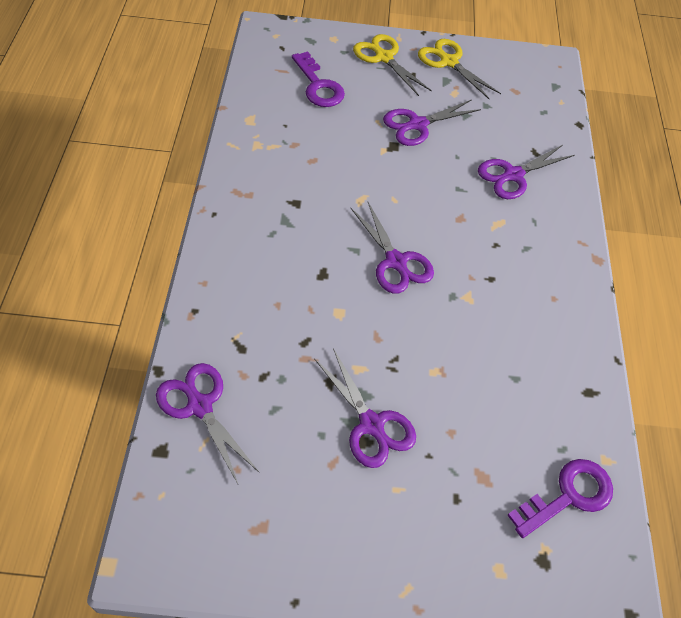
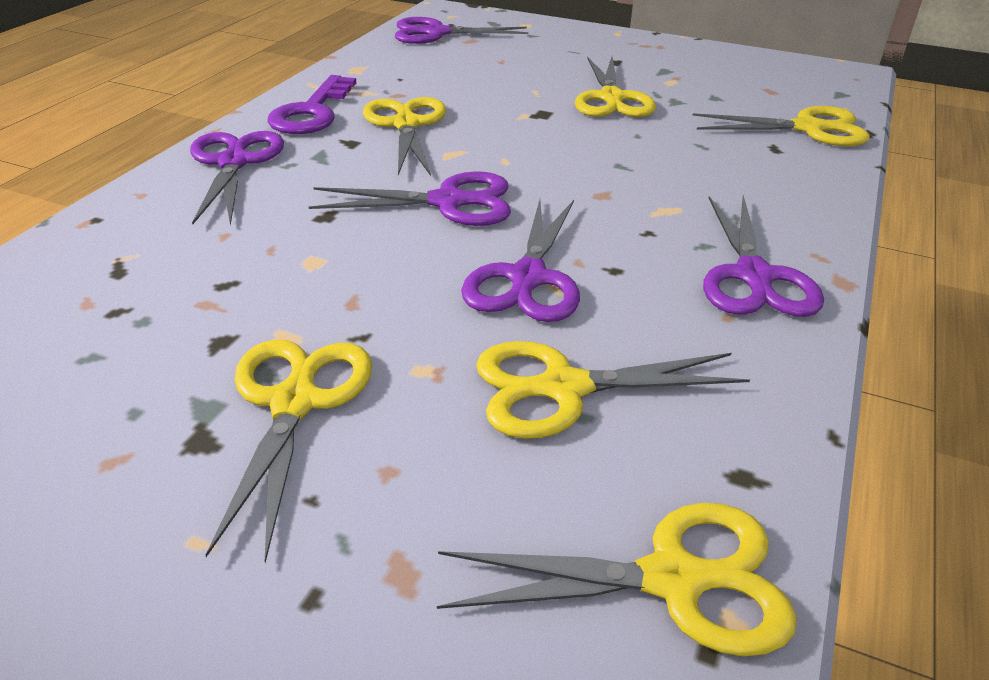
purple key: 2 -> 1
yellow scissors: 2 -> 6

